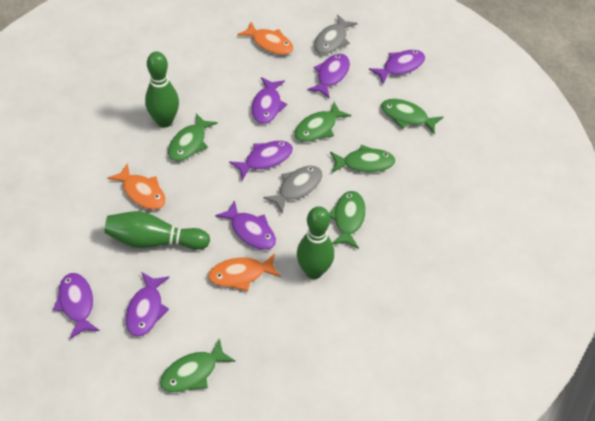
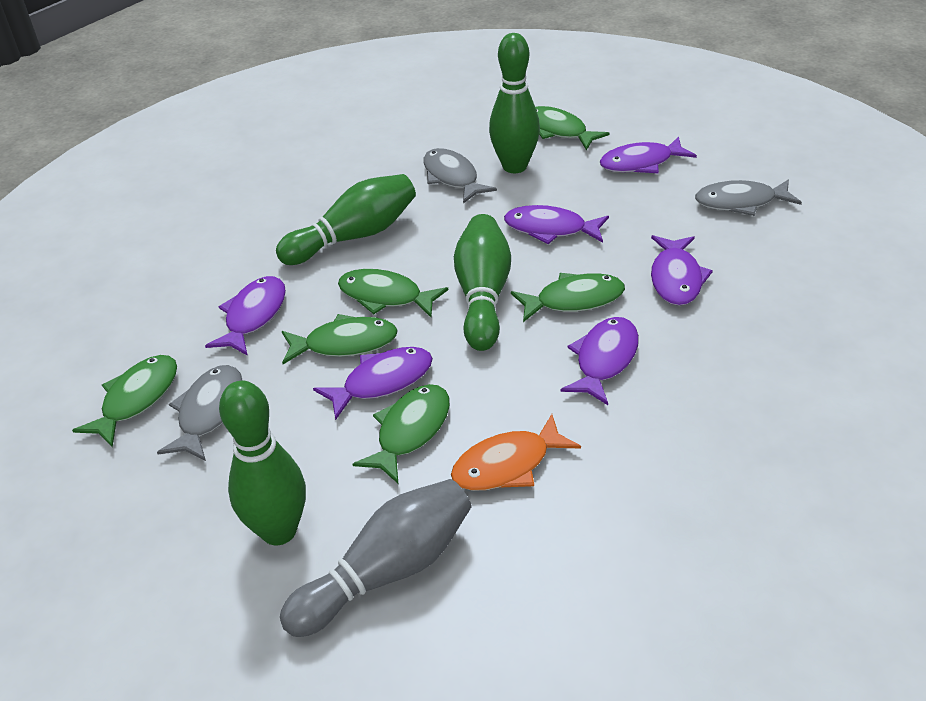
green bowling pin: 3 -> 4
grey bowling pin: 0 -> 1
grey fish: 2 -> 3
orange fish: 3 -> 1
purple fish: 7 -> 6

